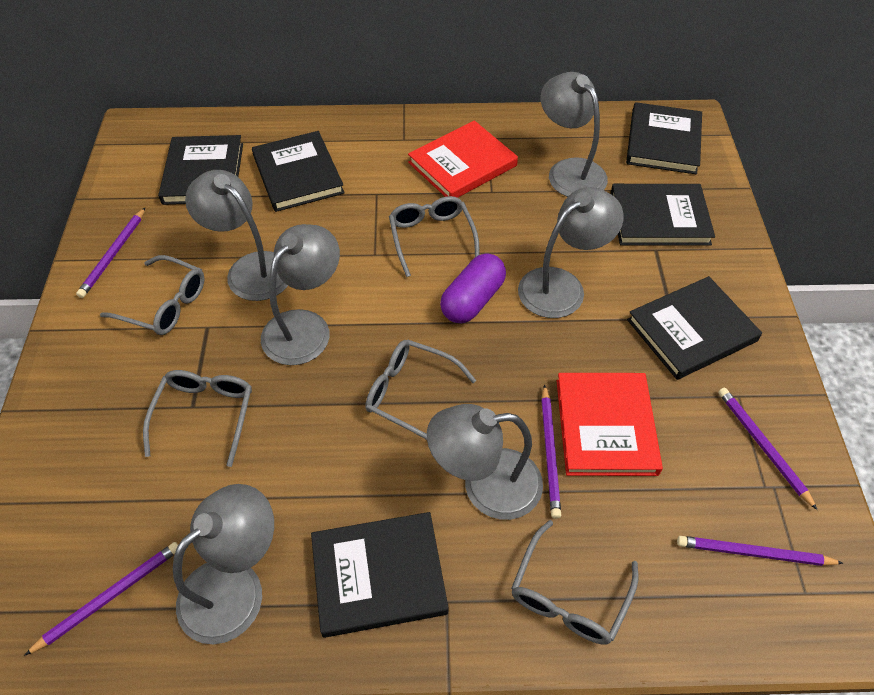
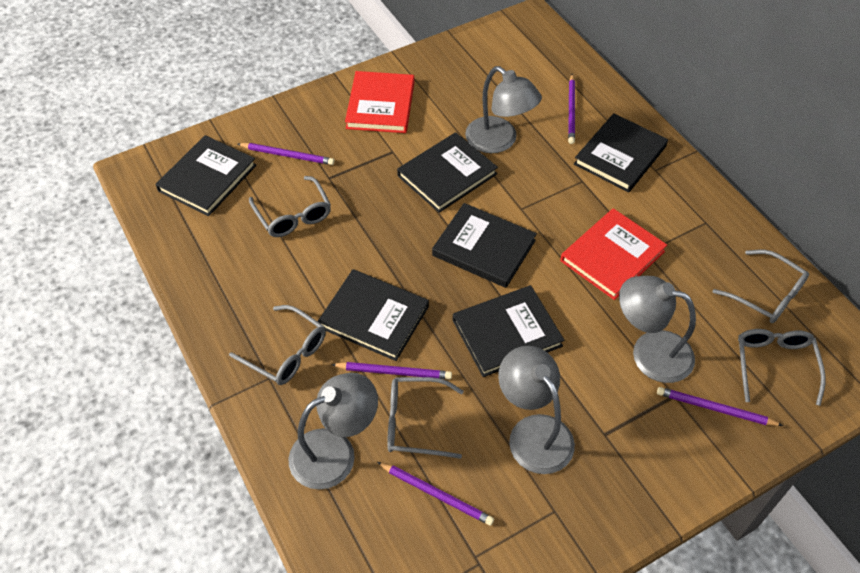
grey lamp: 6 -> 4
purple capsule: 1 -> 0

